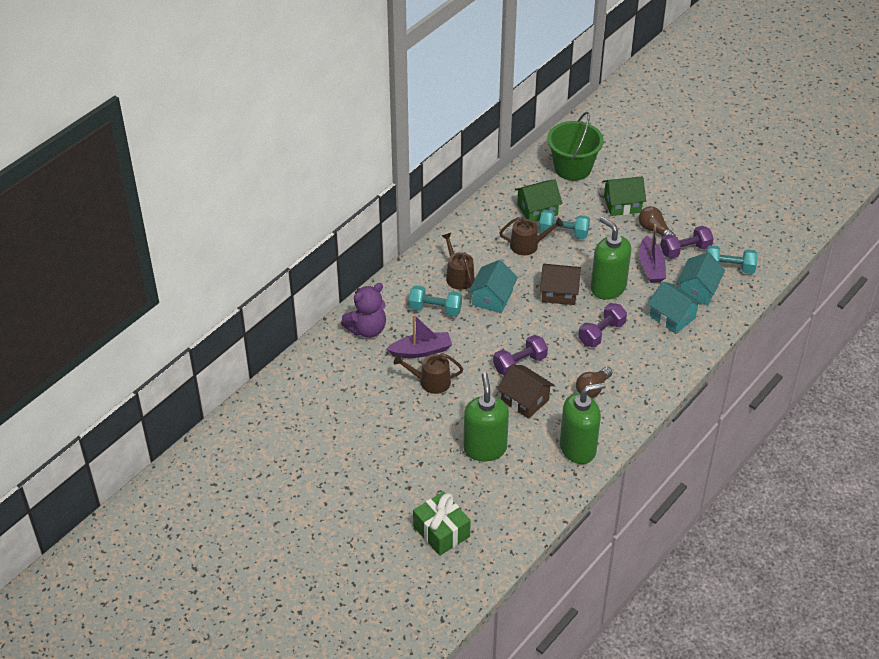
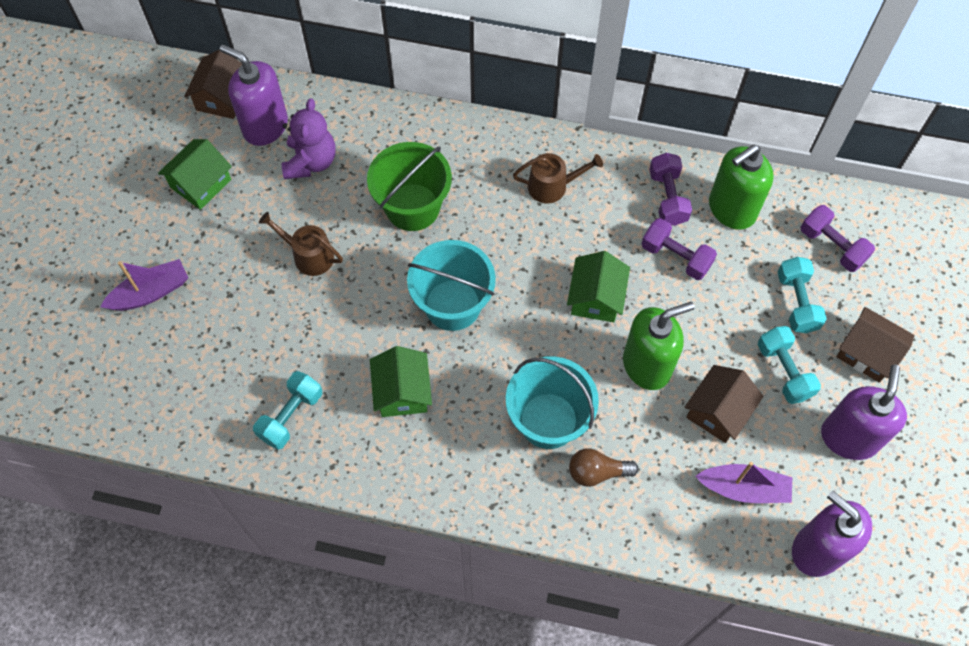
brown house: 2 -> 3
brown light bulb: 2 -> 1
brown watering can: 3 -> 2
green gift: 1 -> 0
green house: 2 -> 3
green soap dispenser: 3 -> 2
purple soap dispenser: 0 -> 3
turquoise bucket: 0 -> 2
turquoise house: 3 -> 0

